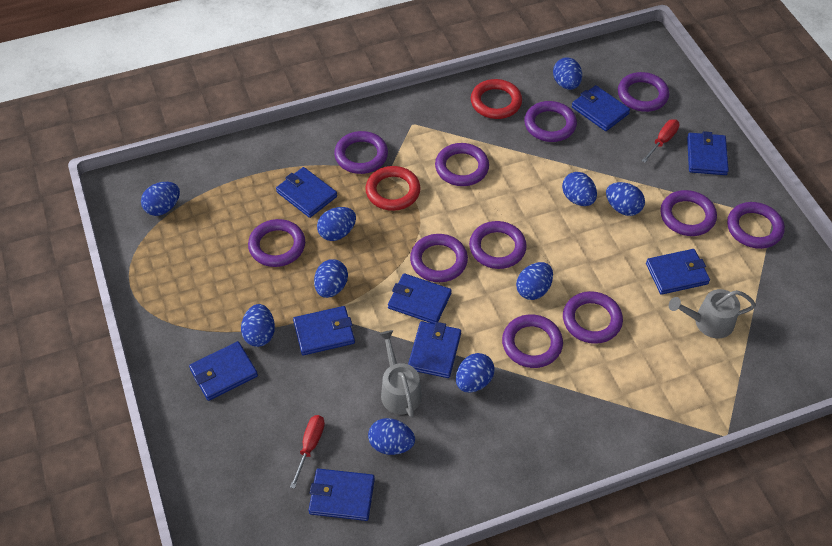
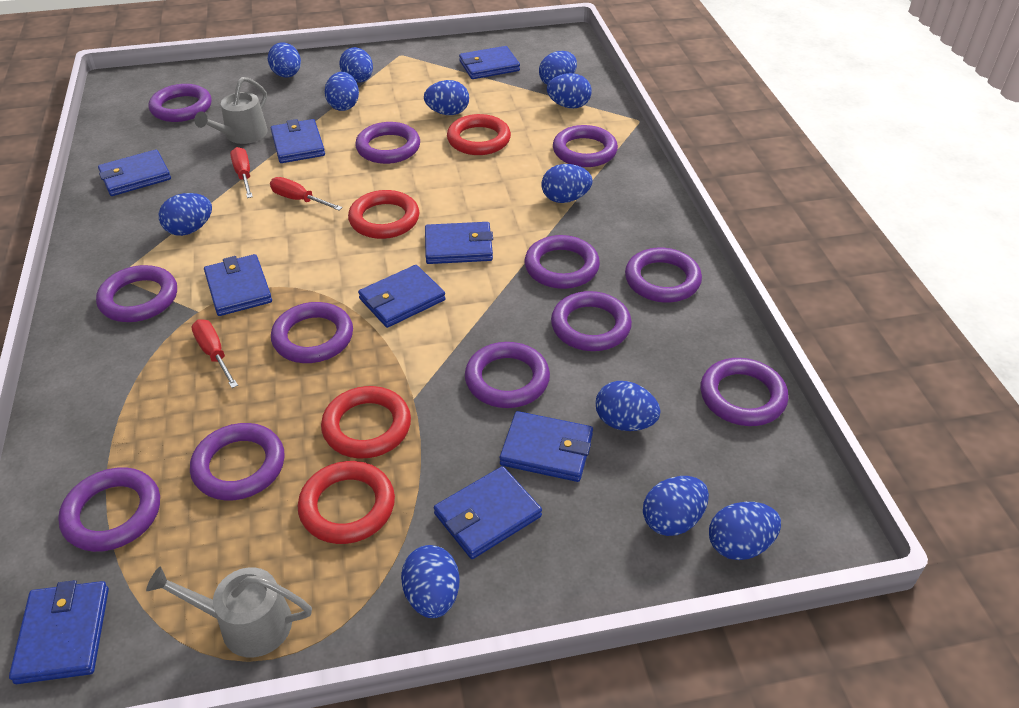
blue egg: 10 -> 12
purple ring: 11 -> 12
red ring: 2 -> 4
red screwdriver: 2 -> 3

